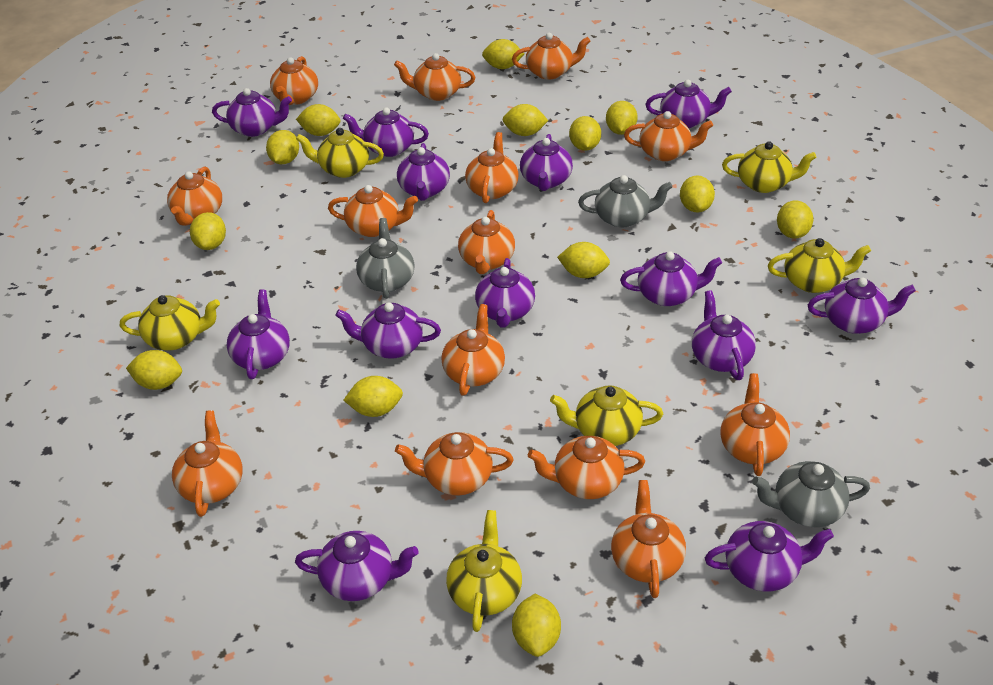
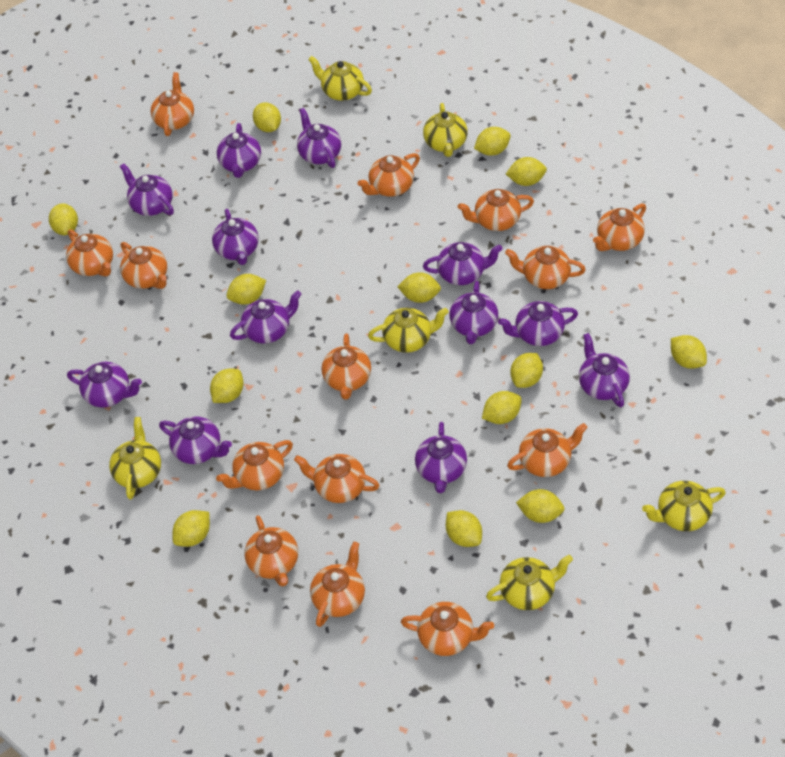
grey teapot: 3 -> 0
purple teapot: 13 -> 12

